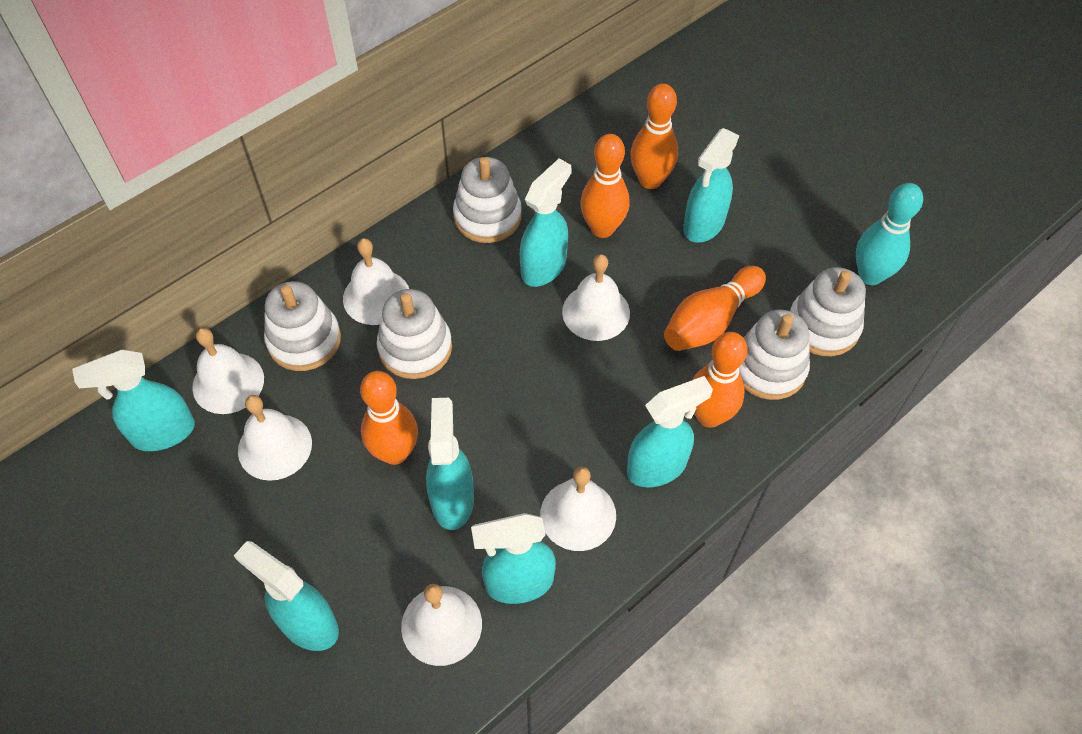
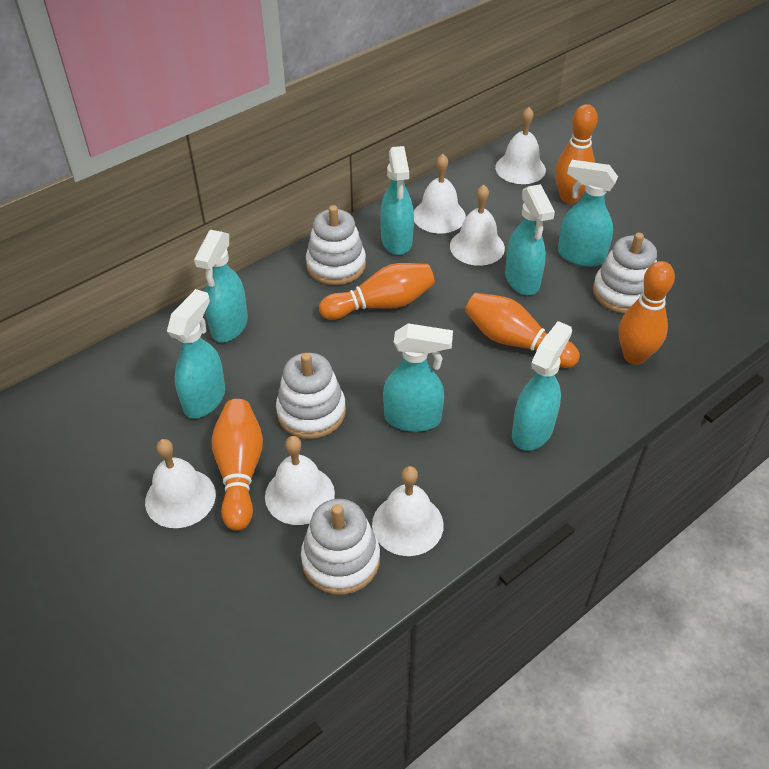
turquoise bowling pin: 1 -> 0
white stacking toy: 5 -> 4

